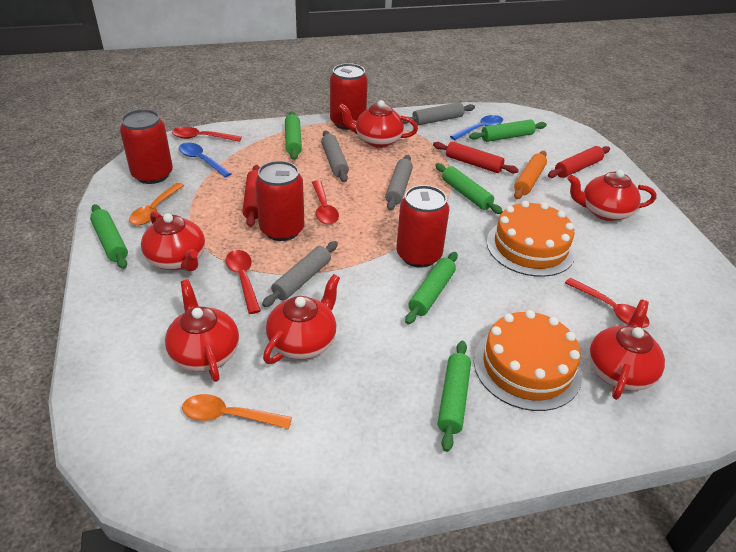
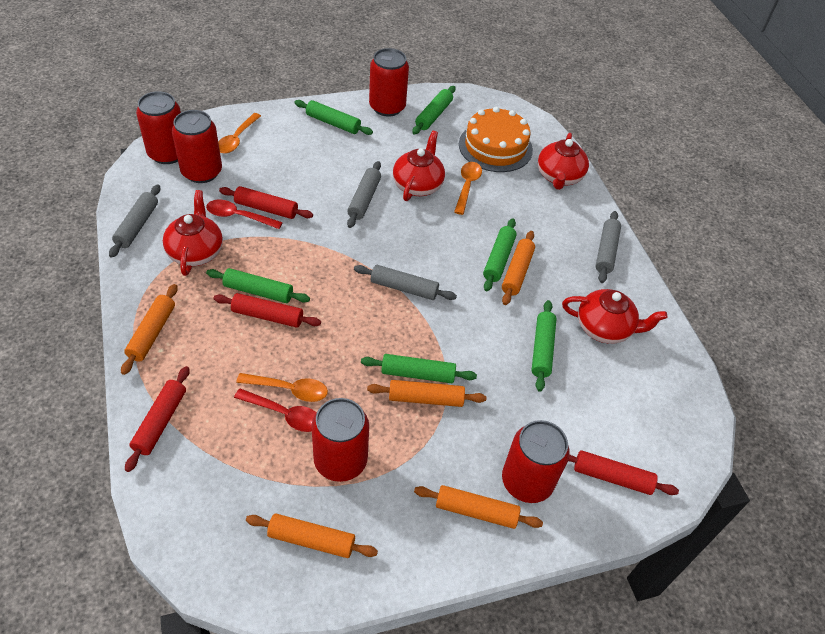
blue spoon: 2 -> 0
orange cake: 2 -> 1
orange rolling pin: 1 -> 5
orange spoon: 2 -> 3
red can: 4 -> 5
red rolling pin: 3 -> 4
red spoon: 4 -> 2
red teapot: 6 -> 4

